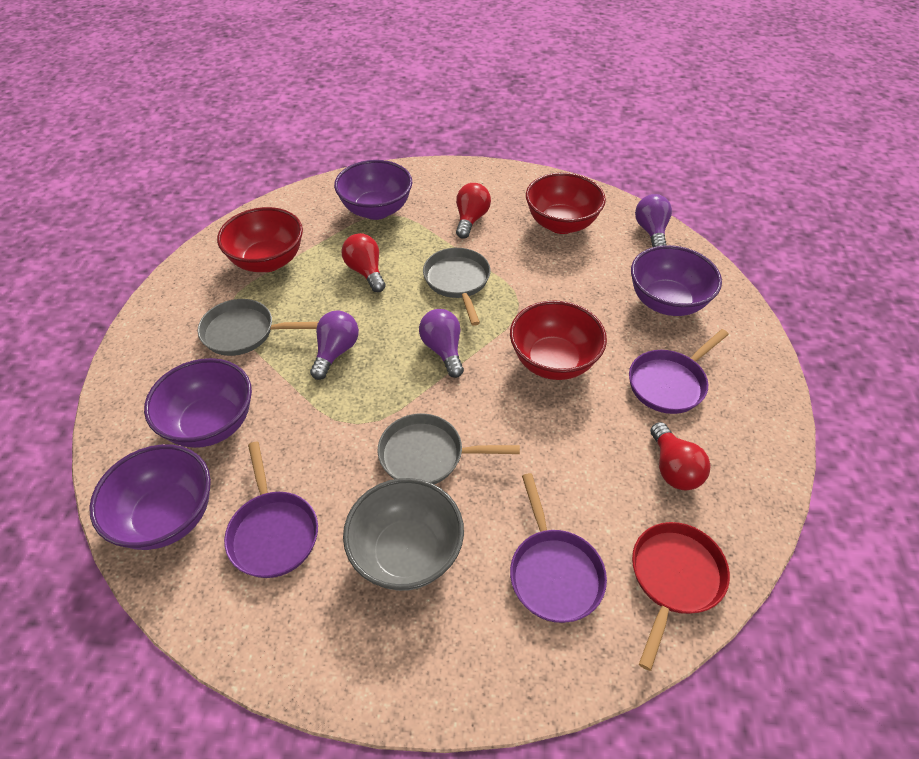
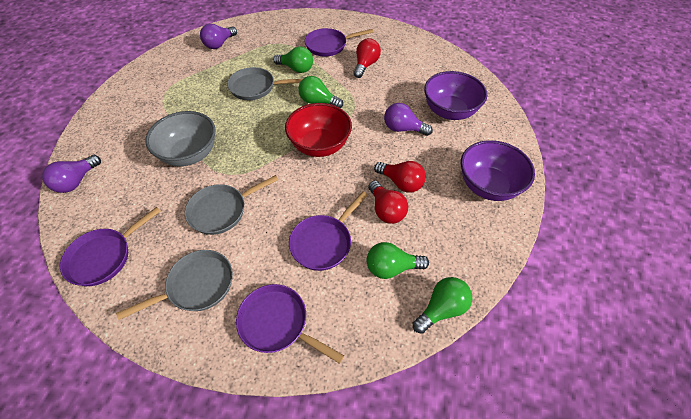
green light bulb: 0 -> 4
purple bowl: 4 -> 2
purple pan: 3 -> 4
red bowl: 3 -> 1
red pan: 1 -> 0

